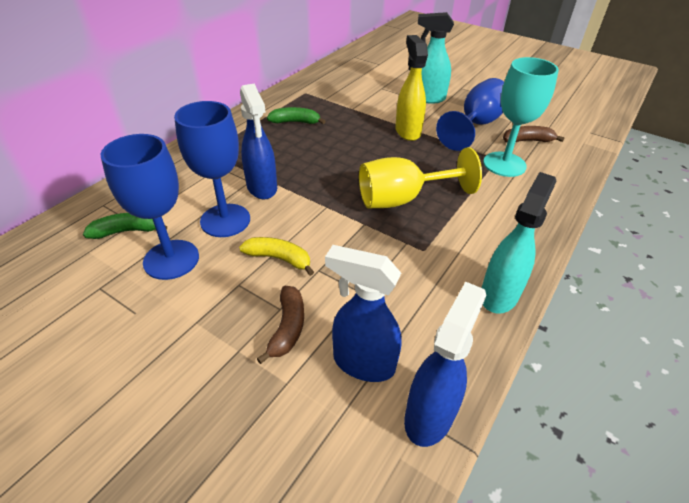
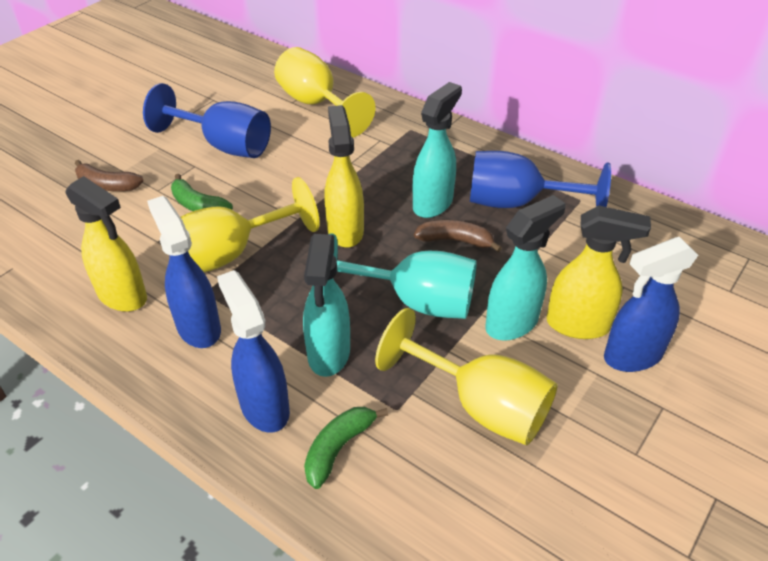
blue goblet: 3 -> 2
turquoise spray bottle: 2 -> 3
yellow banana: 1 -> 0
yellow goblet: 1 -> 3
yellow spray bottle: 1 -> 3

